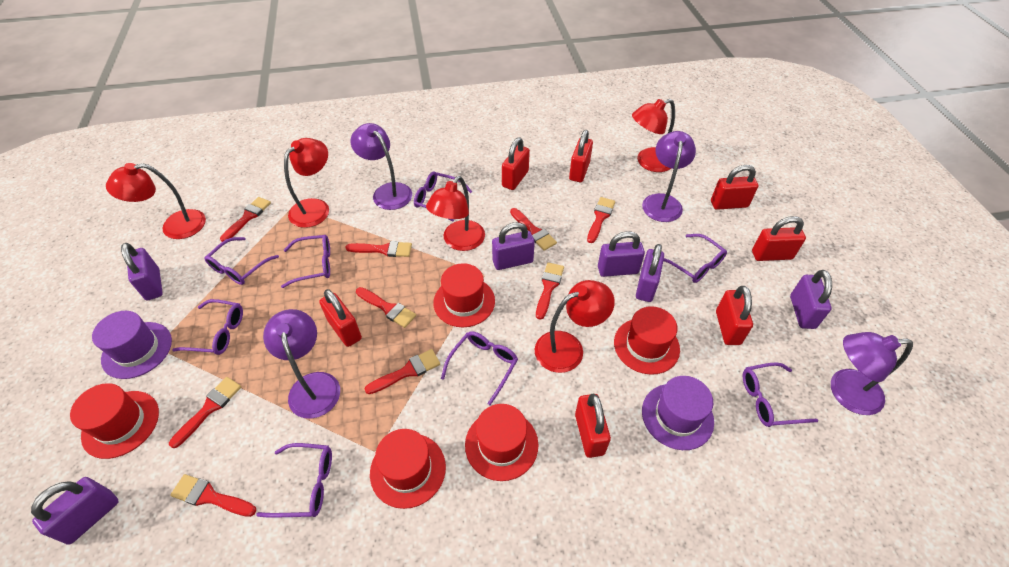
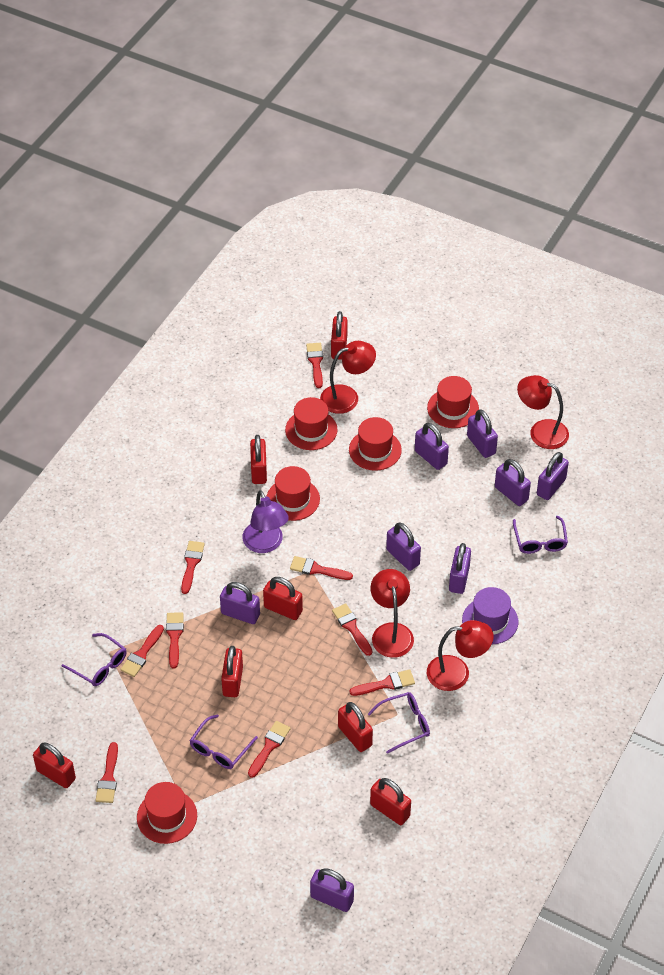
purple glasses: 8 -> 4
purple hat: 2 -> 1
purple lamp: 4 -> 1
purple padlock: 6 -> 8
red lamp: 5 -> 4

